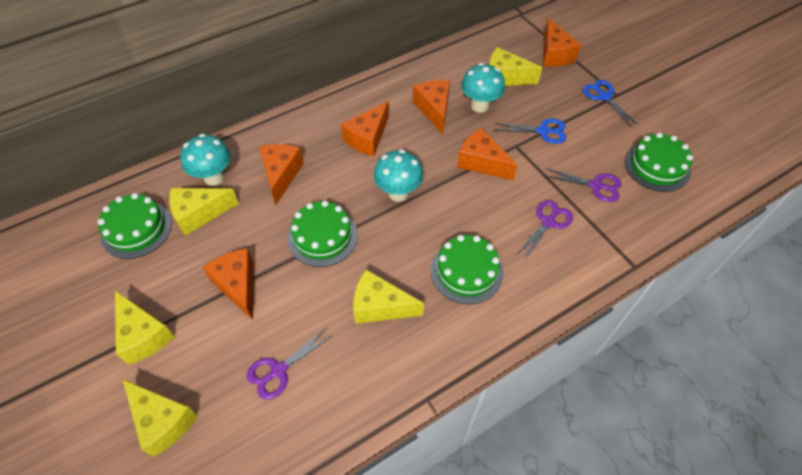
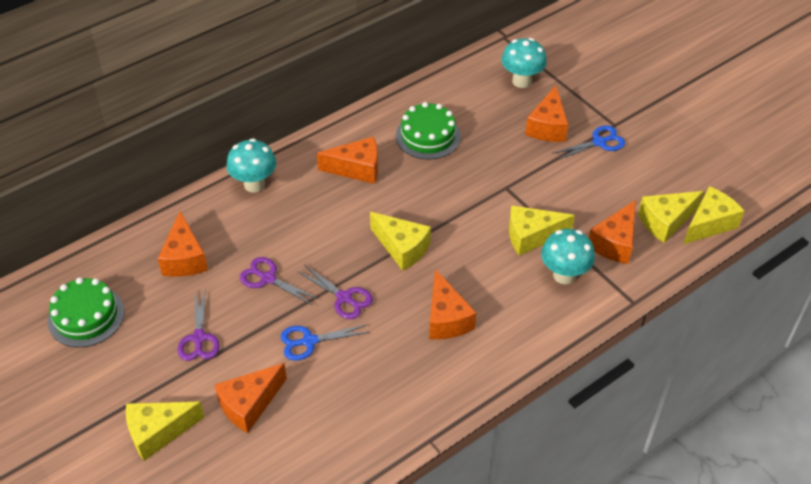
green cake: 4 -> 2

